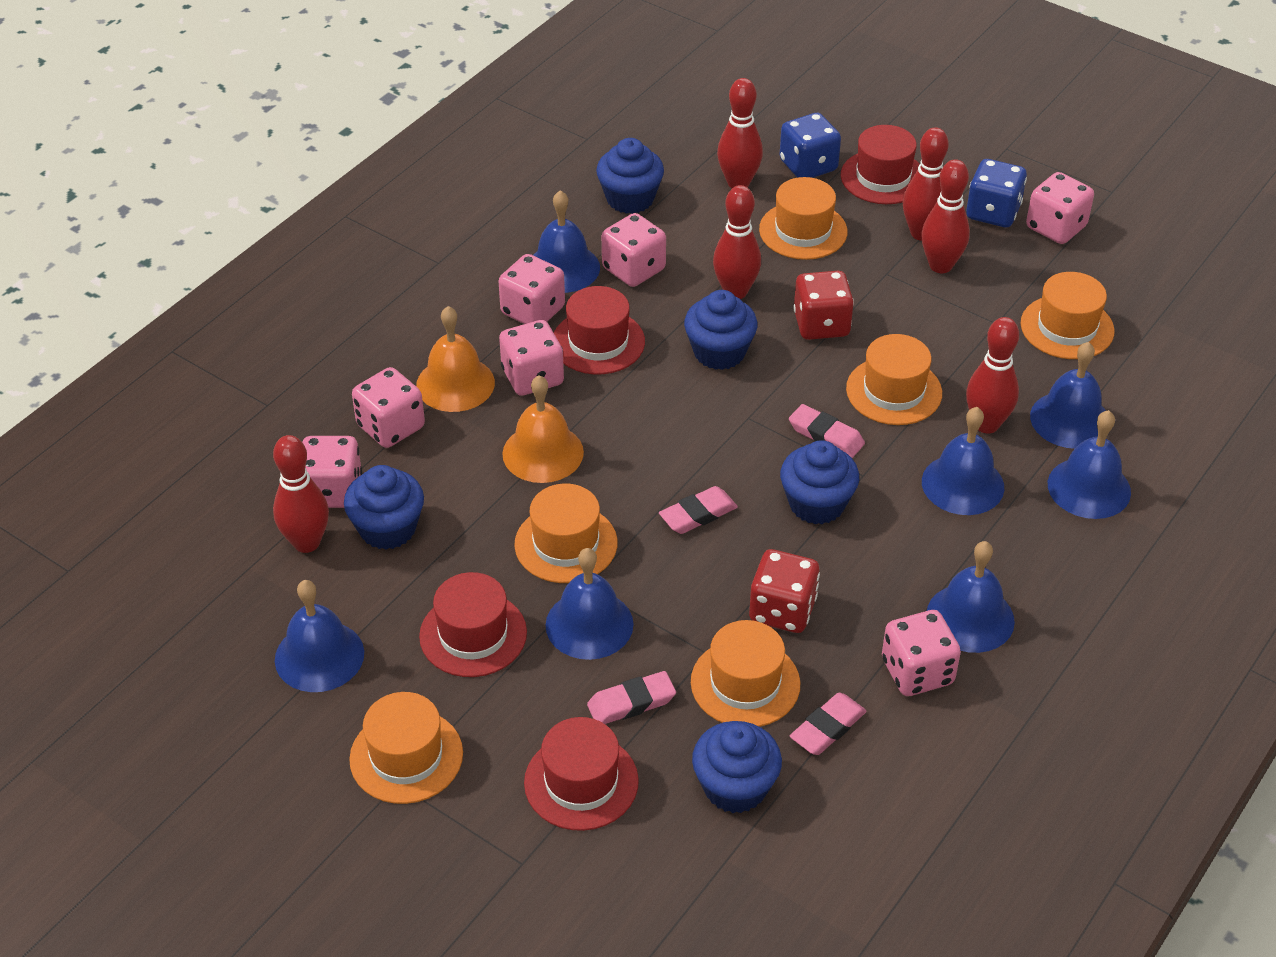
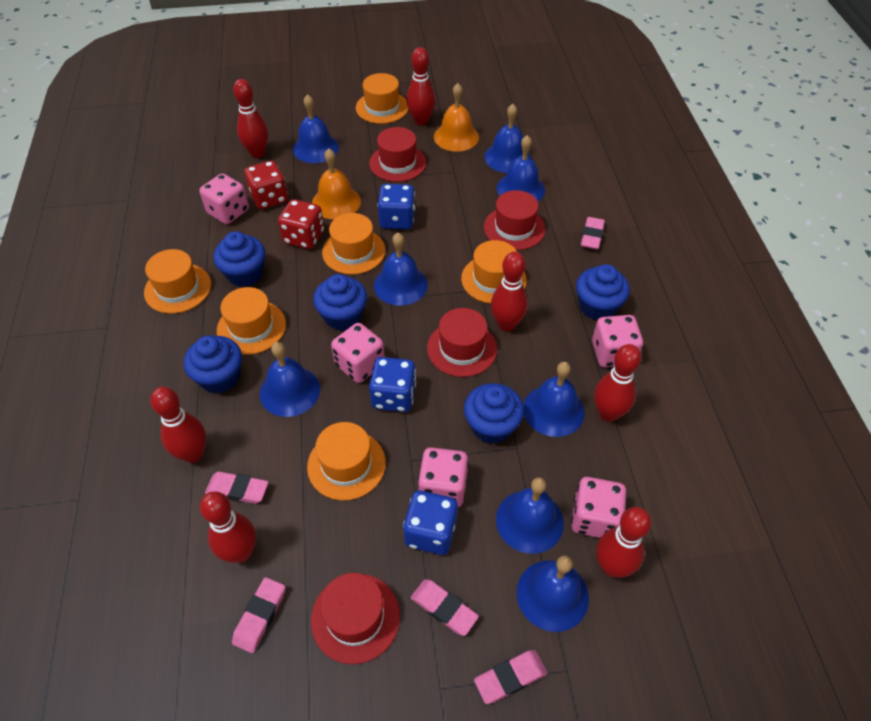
blue bell: 7 -> 8
blue dice: 2 -> 3
pink dice: 7 -> 5
pink eraser: 4 -> 5
red bowling pin: 6 -> 7

